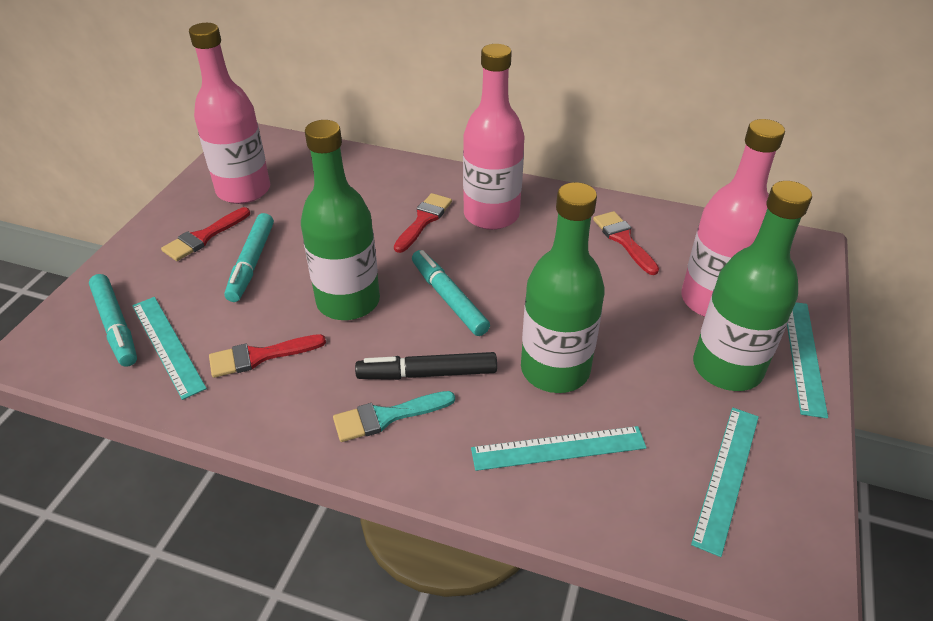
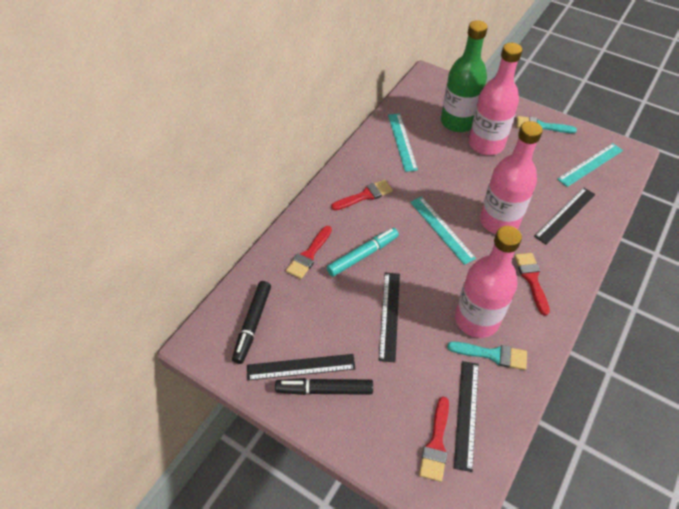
black marker: 1 -> 2
black ruler: 0 -> 4
green bottle: 3 -> 1
turquoise brush: 1 -> 2
turquoise marker: 3 -> 1
turquoise ruler: 4 -> 3

